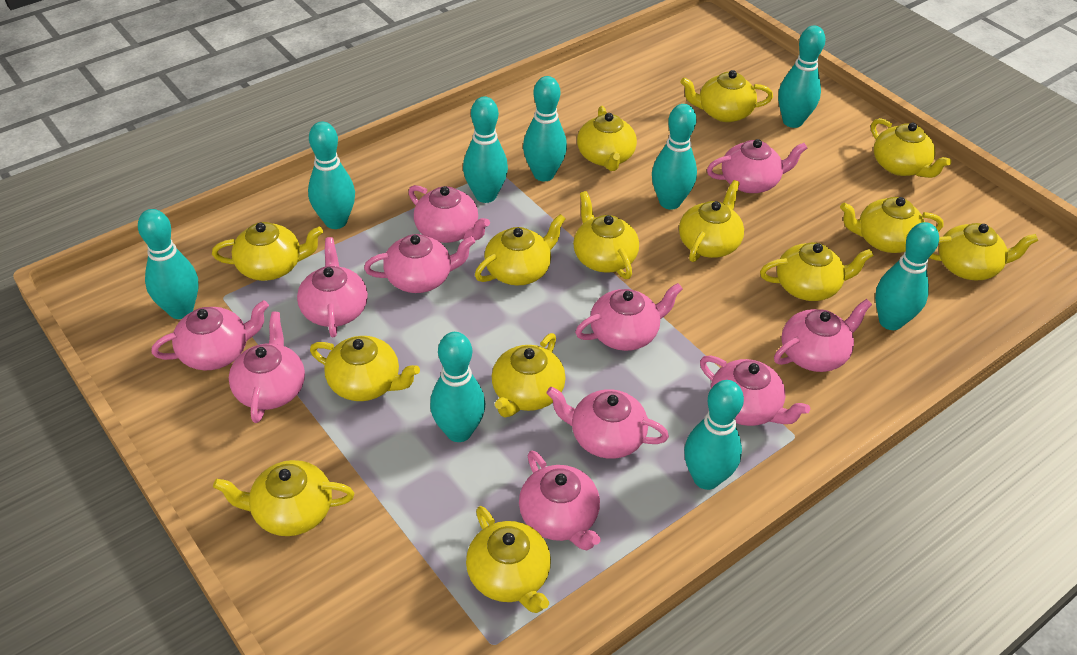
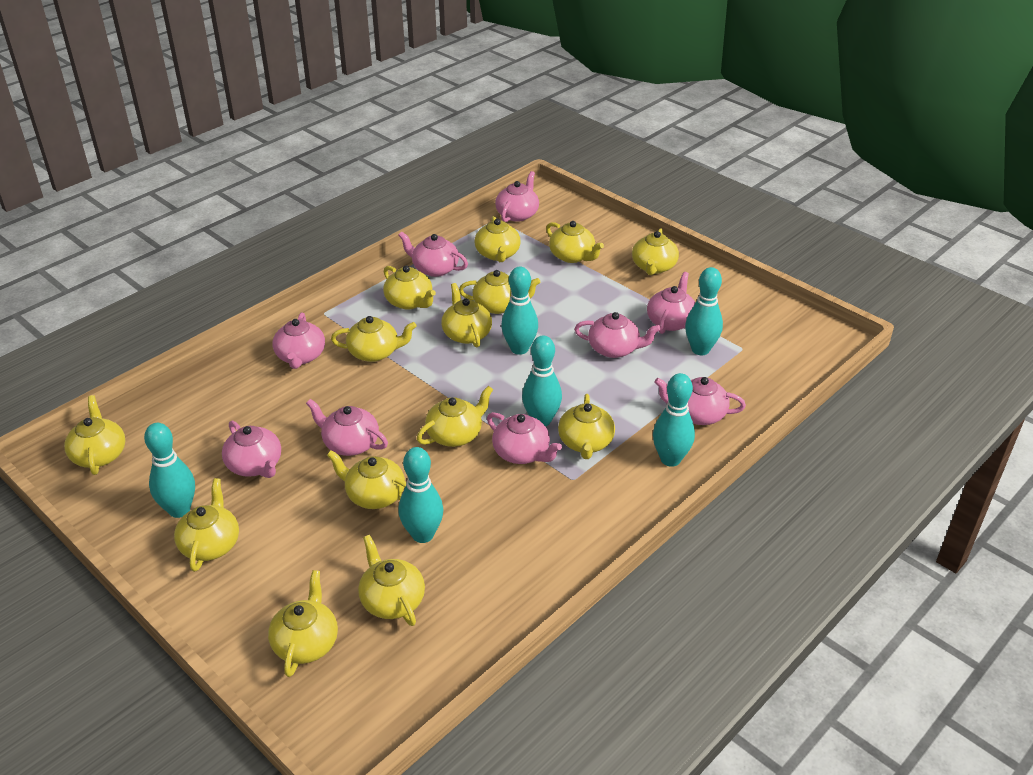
pink teapot: 11 -> 9
turquoise bowling pin: 9 -> 6

